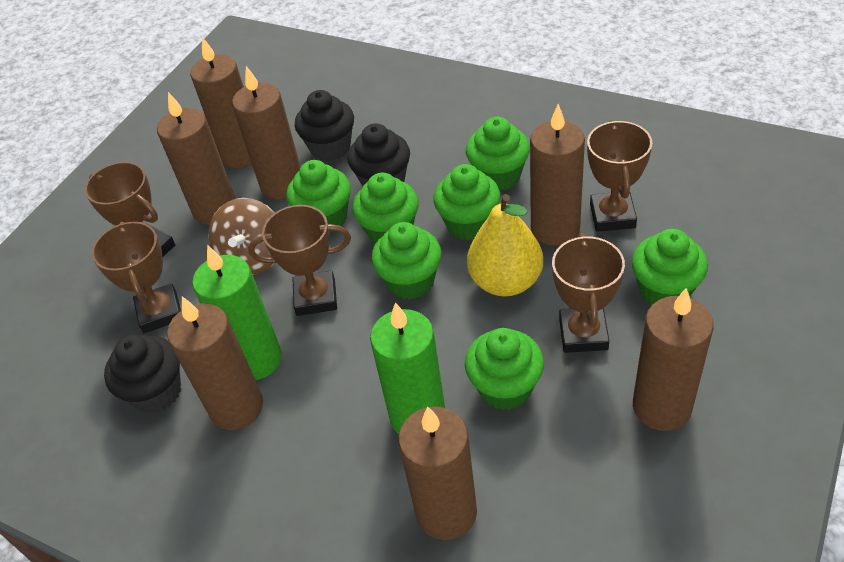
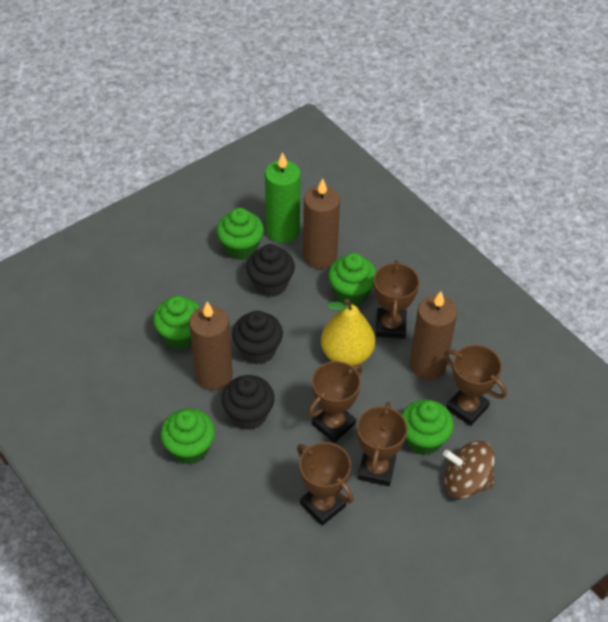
brown candle: 7 -> 3
green candle: 2 -> 1
green cupcake: 7 -> 5

